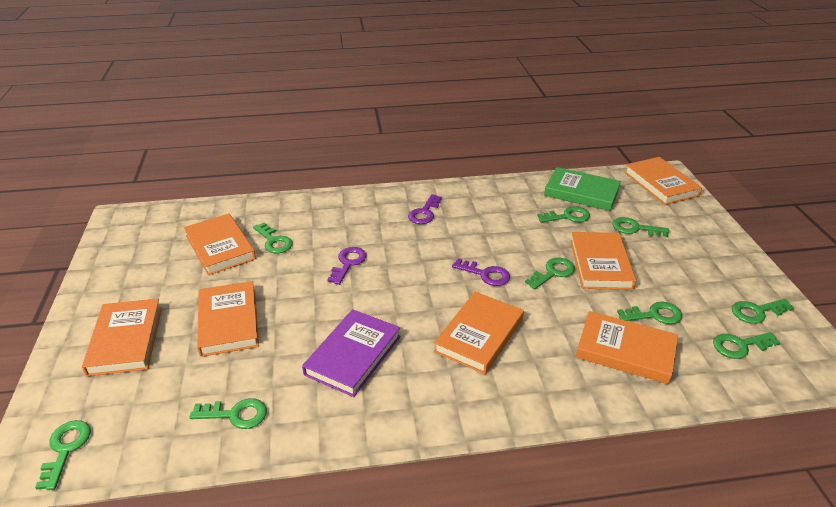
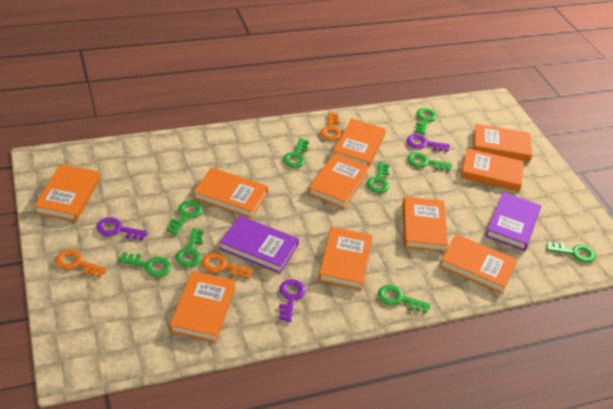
green book: 1 -> 0
orange book: 7 -> 10
orange key: 0 -> 3
purple book: 1 -> 2

